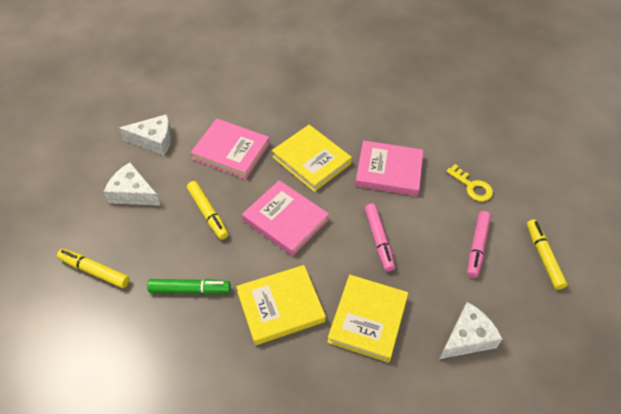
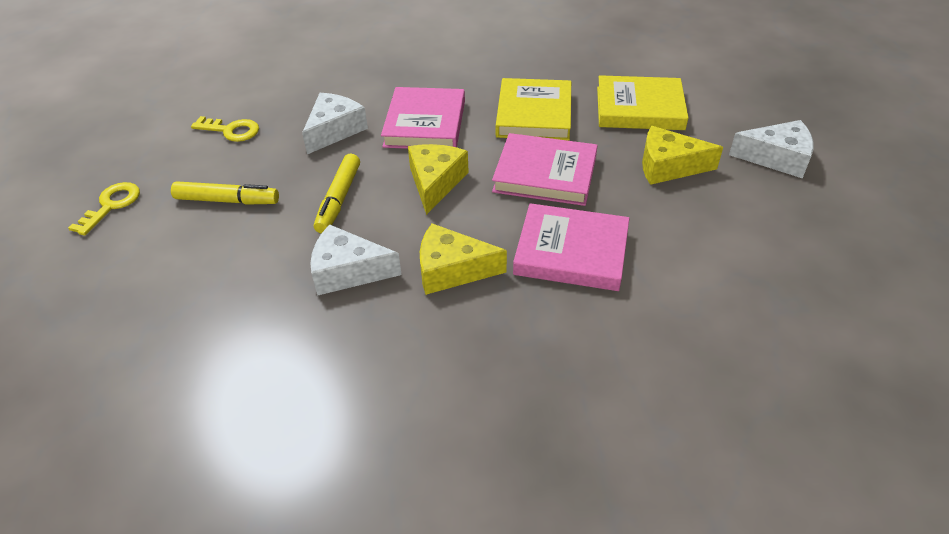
green marker: 1 -> 0
pink marker: 2 -> 0
yellow book: 3 -> 2
yellow cheese: 0 -> 3
yellow key: 1 -> 2
yellow marker: 3 -> 2

